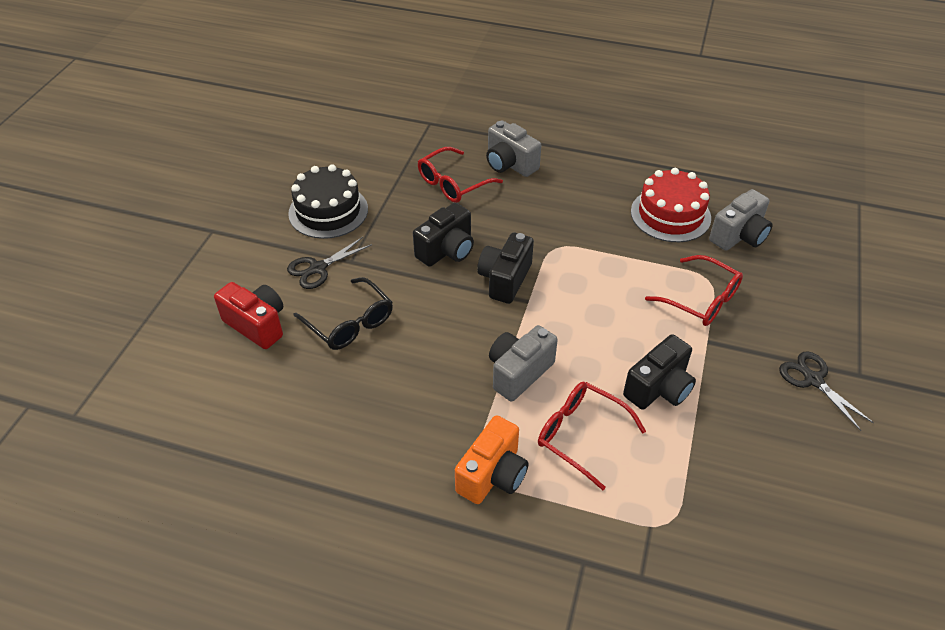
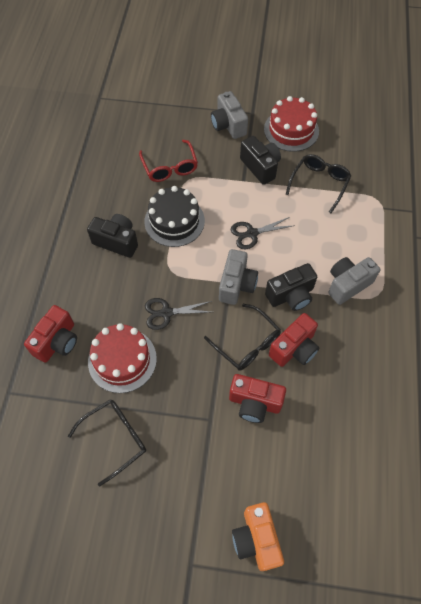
black glasses: 1 -> 3
red cake: 1 -> 2
red camera: 1 -> 3
red glasses: 3 -> 1

